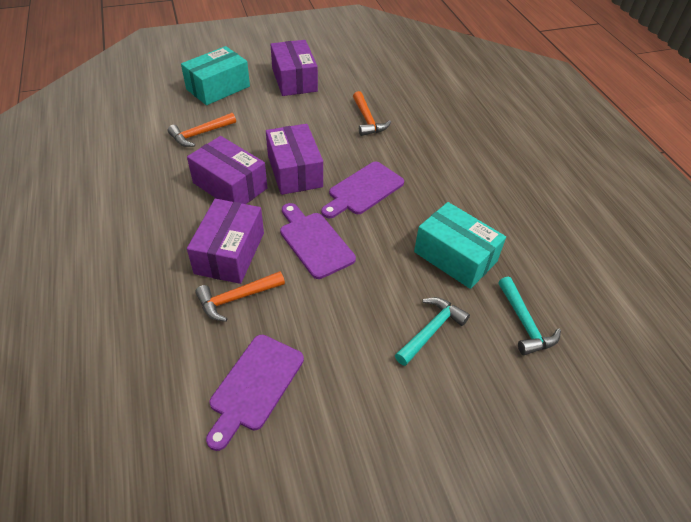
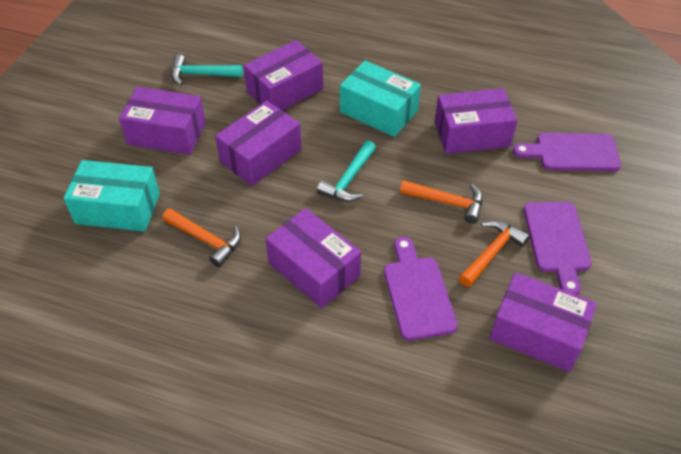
purple box: 4 -> 6

